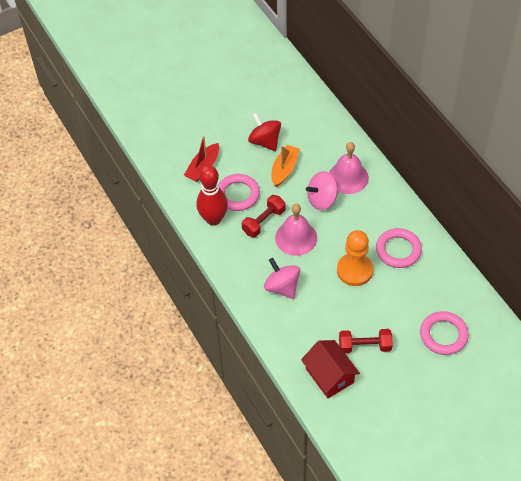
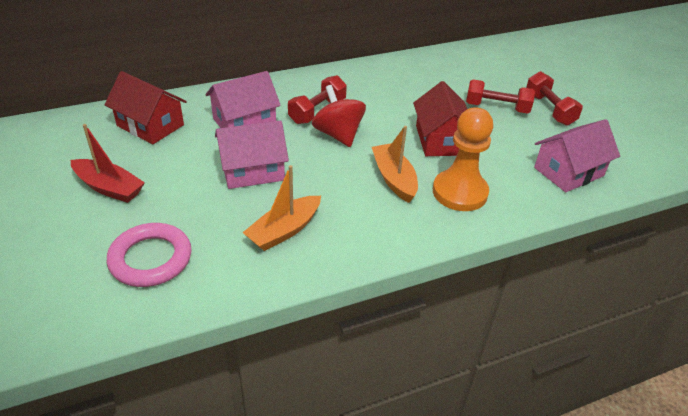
orange boat: 1 -> 2
pink bell: 2 -> 0
pink house: 0 -> 3
pink ring: 3 -> 1
pink spinning top: 2 -> 0
red bowling pin: 1 -> 0
red dumbbell: 2 -> 3
red house: 1 -> 2

